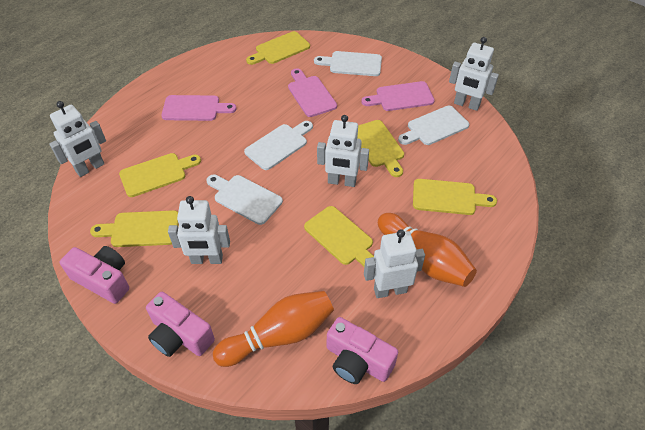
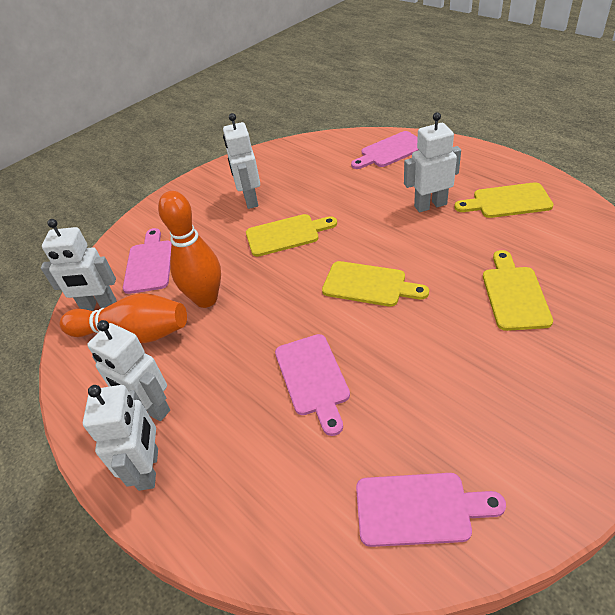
pink camera: 3 -> 0
pink cutting board: 3 -> 4
white cutting board: 4 -> 0
yellow cutting board: 6 -> 4

